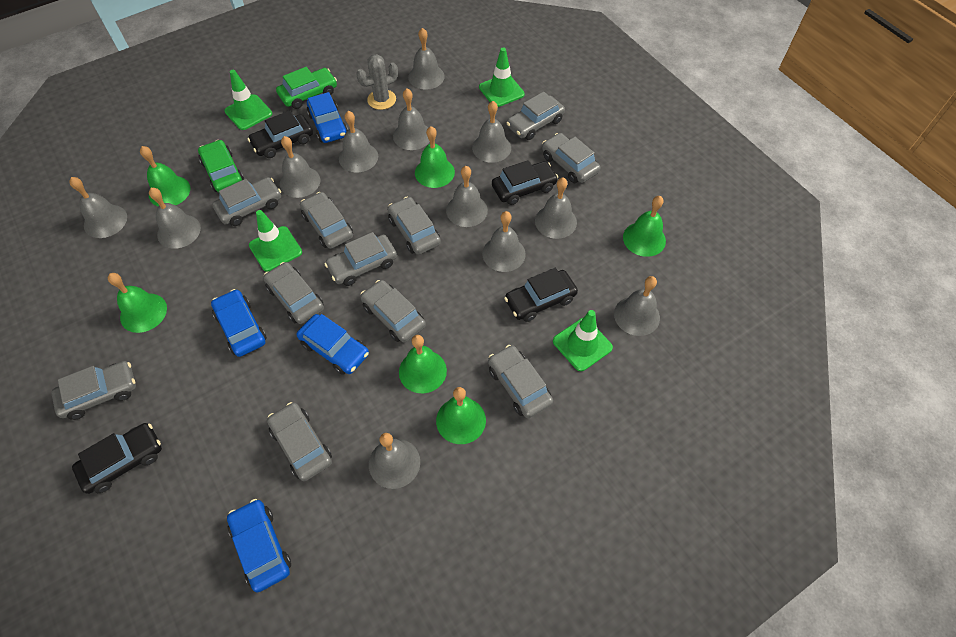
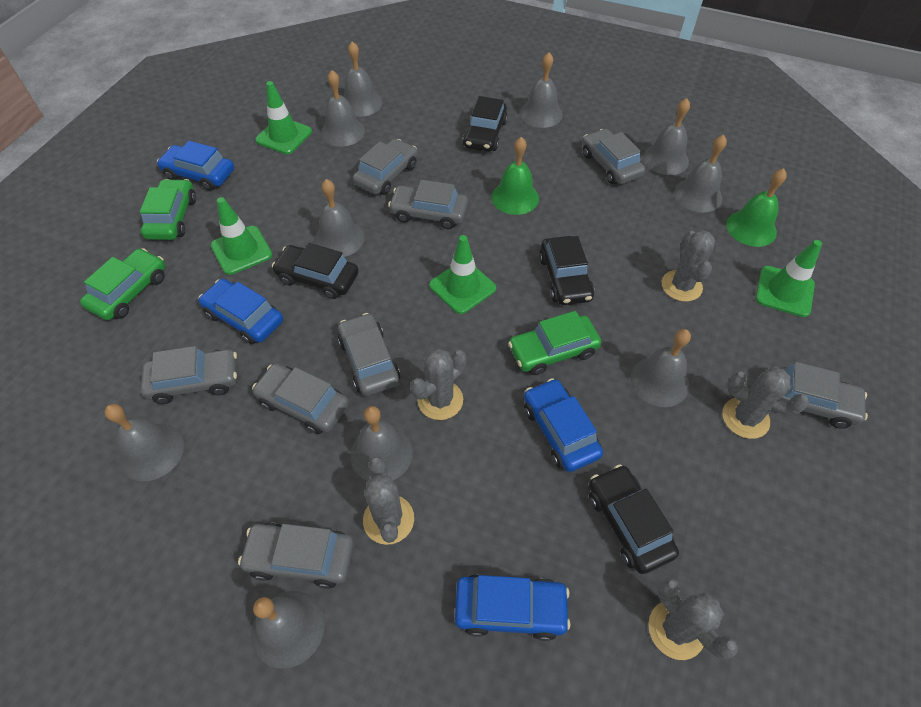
green bell: 6 -> 2
green car: 2 -> 3
grey bell: 12 -> 10
grey cactus: 1 -> 5
grey car: 11 -> 8

